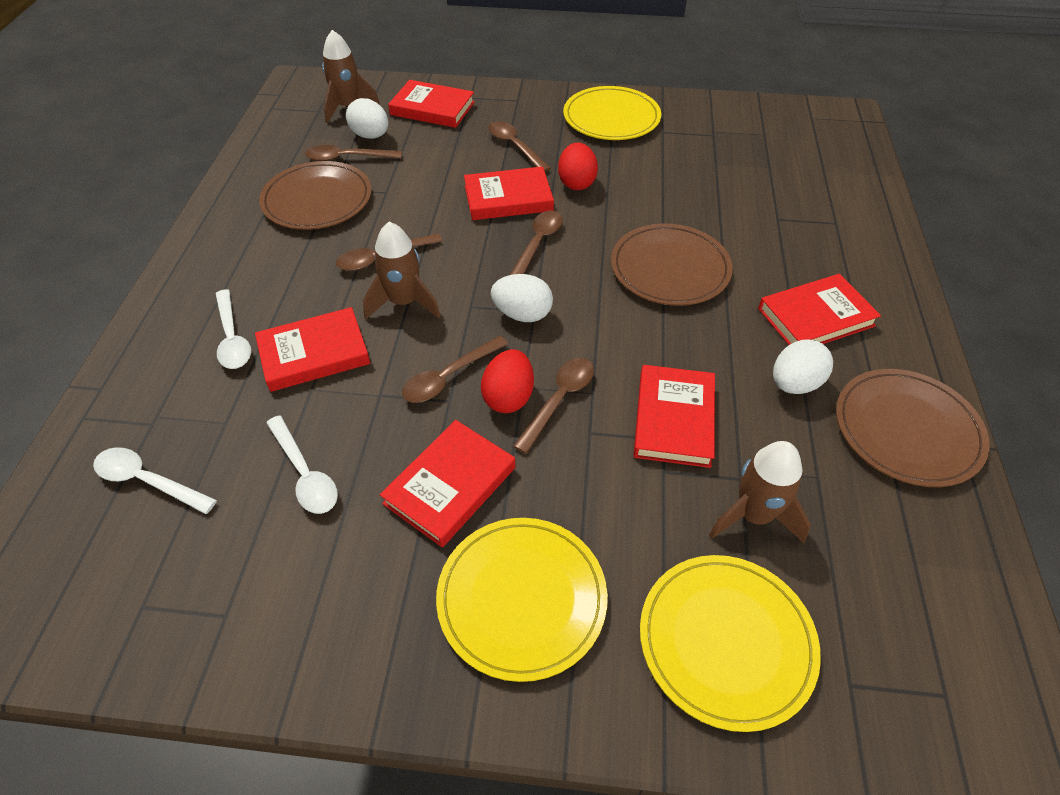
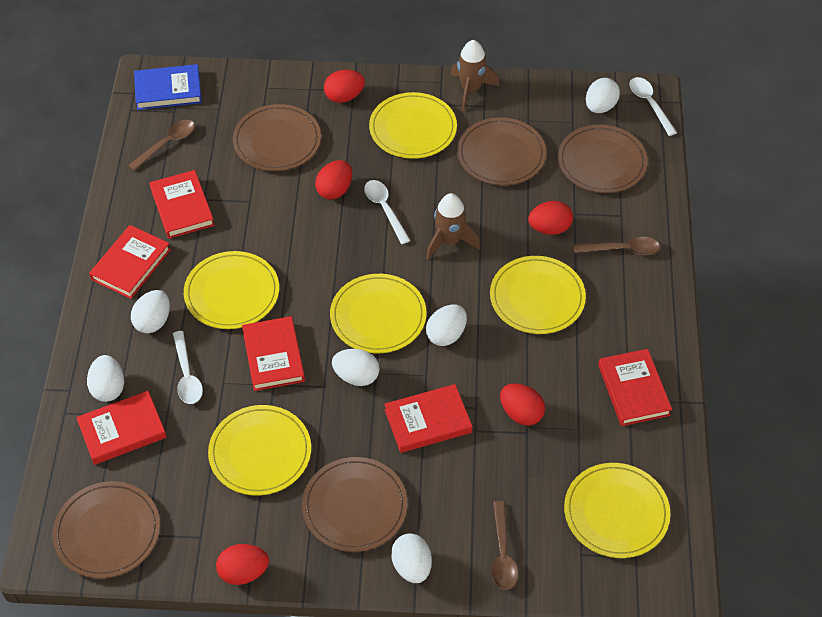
blue book: 0 -> 1
brown plate: 3 -> 5
brown rocket: 3 -> 2
brown spoon: 6 -> 3
red egg: 2 -> 5
white egg: 3 -> 6
yellow plate: 3 -> 6

